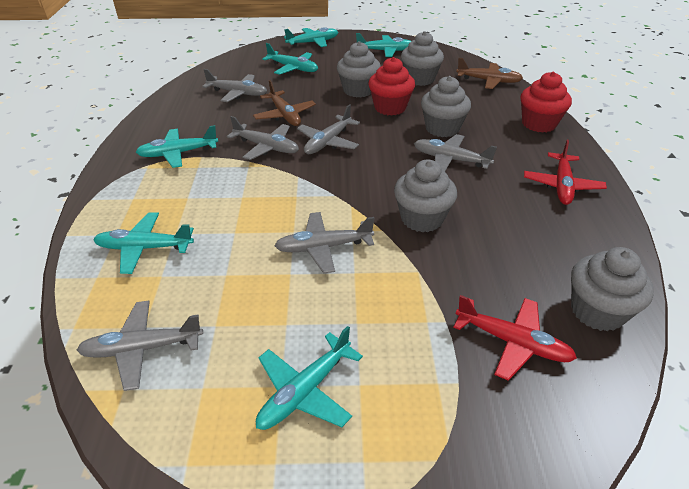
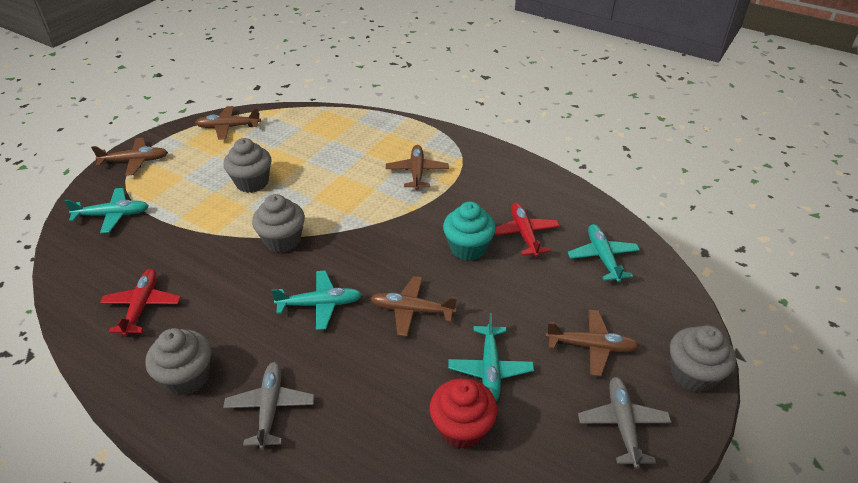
brown plane: 2 -> 5
grey cupcake: 5 -> 4
grey plane: 6 -> 2
red cupcake: 2 -> 1
turquoise cupcake: 0 -> 1
turquoise plane: 6 -> 4

